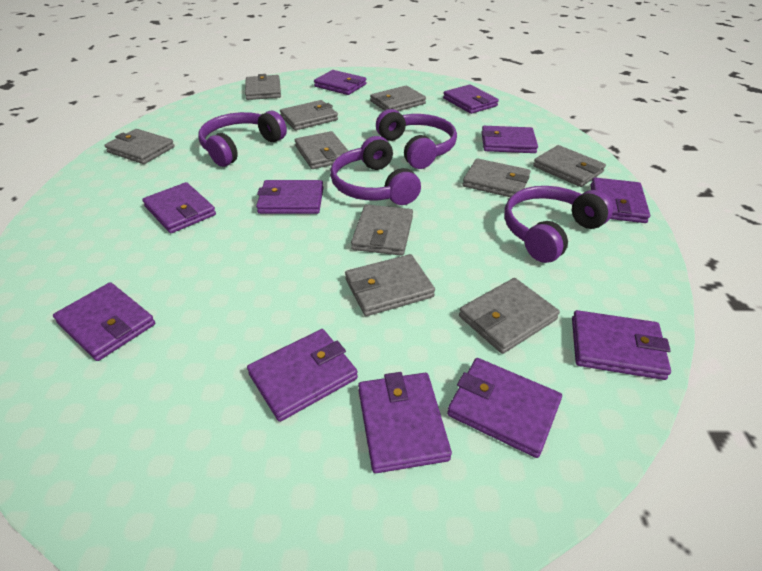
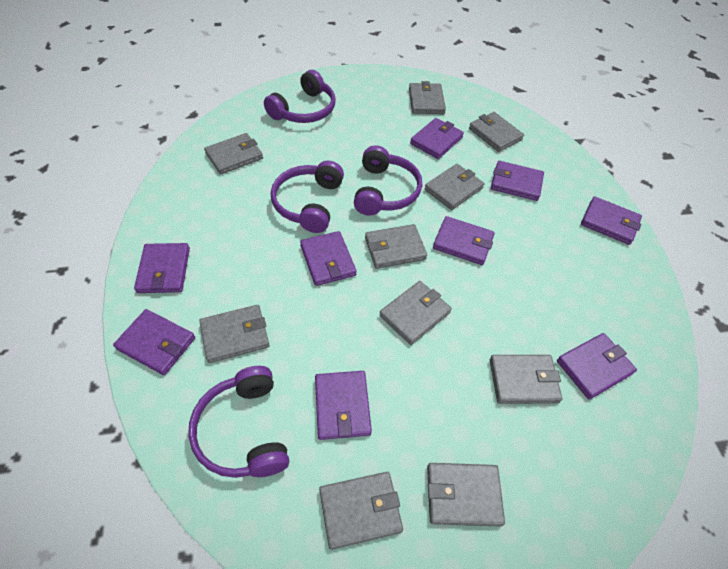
purple wallet: 11 -> 9

